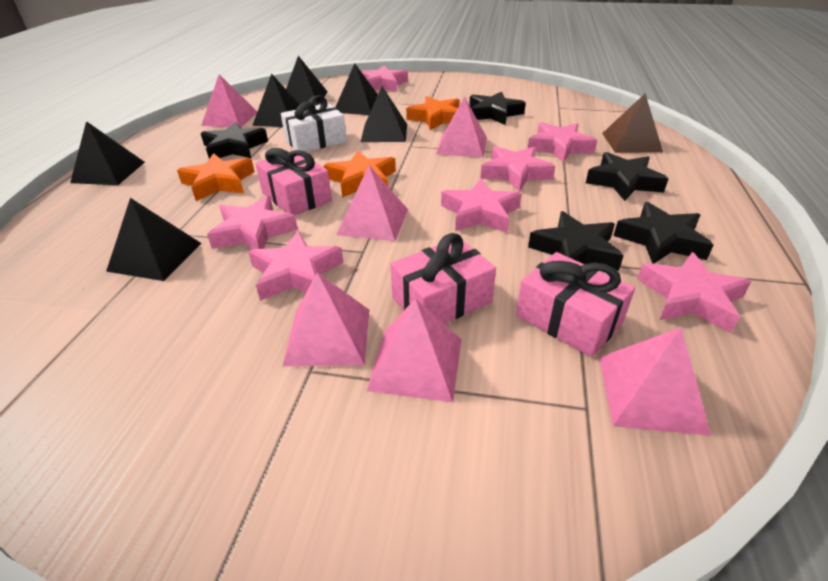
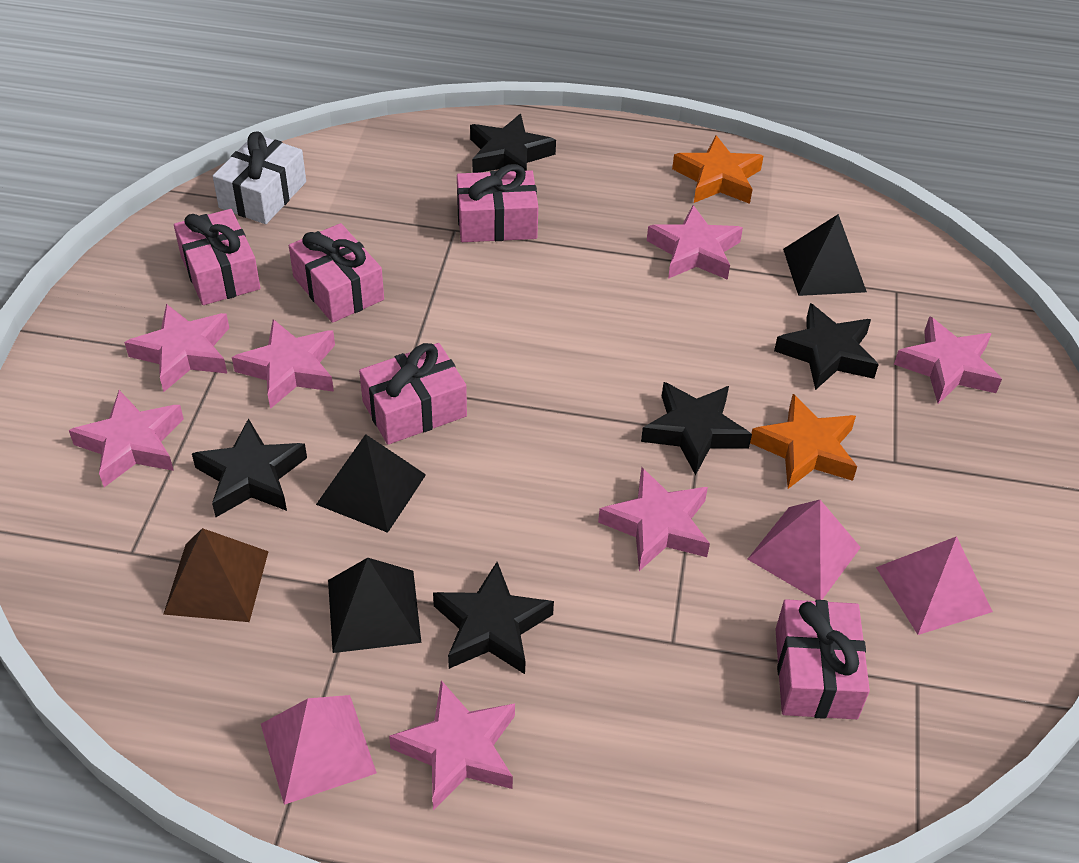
black pyramid: 6 -> 3
orange star: 3 -> 2
pink gift: 3 -> 5
pink pyramid: 6 -> 3

